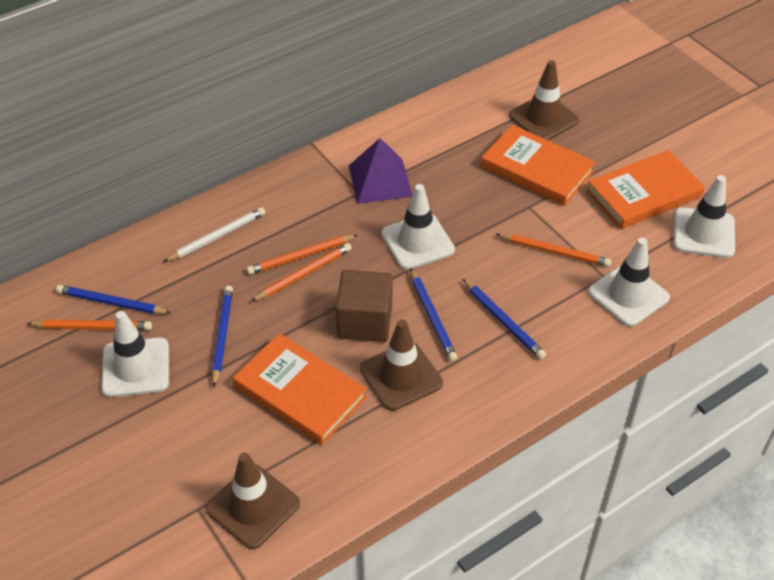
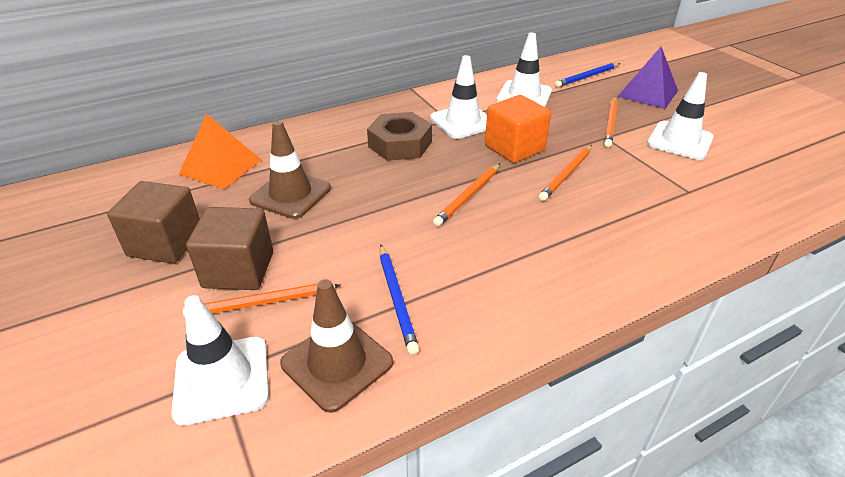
blue pencil: 4 -> 2
brown cube: 1 -> 2
brown nut: 0 -> 1
brown traffic cone: 3 -> 2
orange book: 3 -> 0
orange cube: 0 -> 1
orange pyramid: 0 -> 1
white pencil: 1 -> 0

